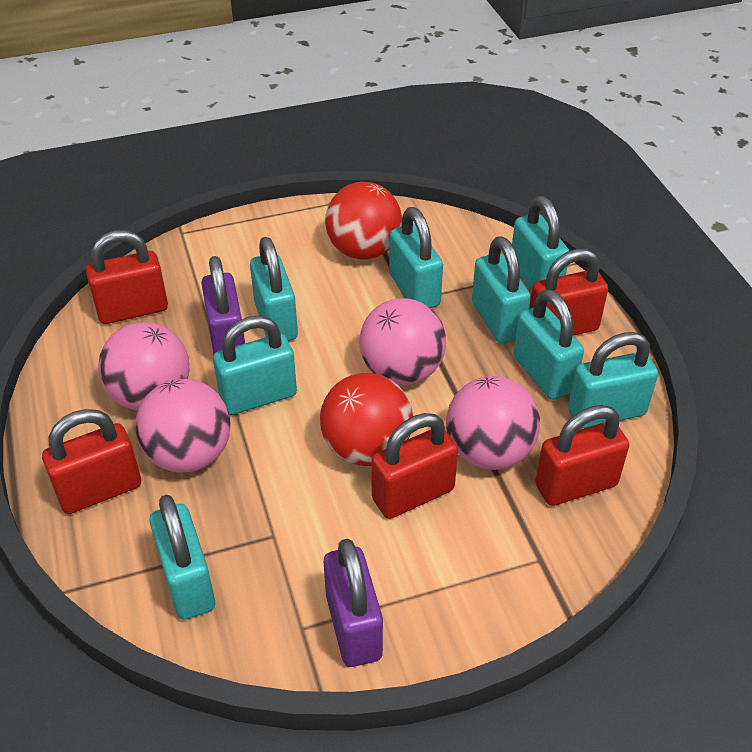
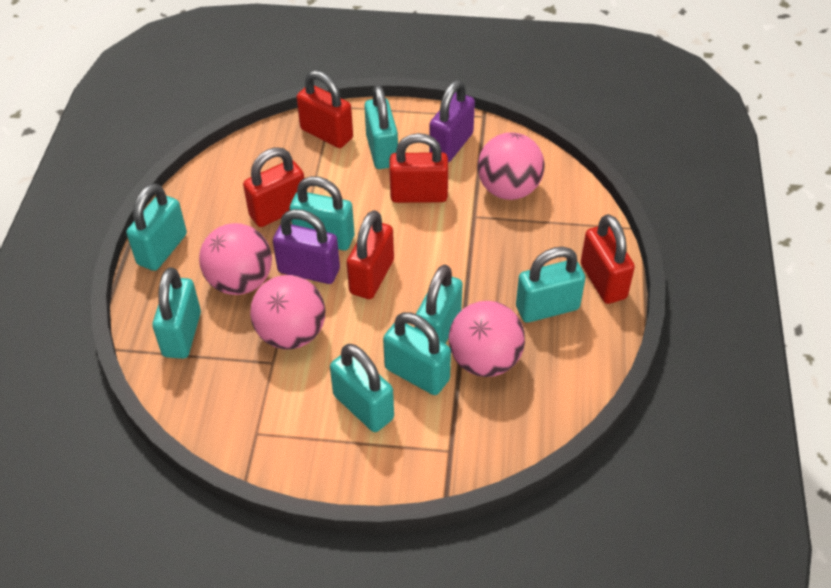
red ball: 2 -> 0

